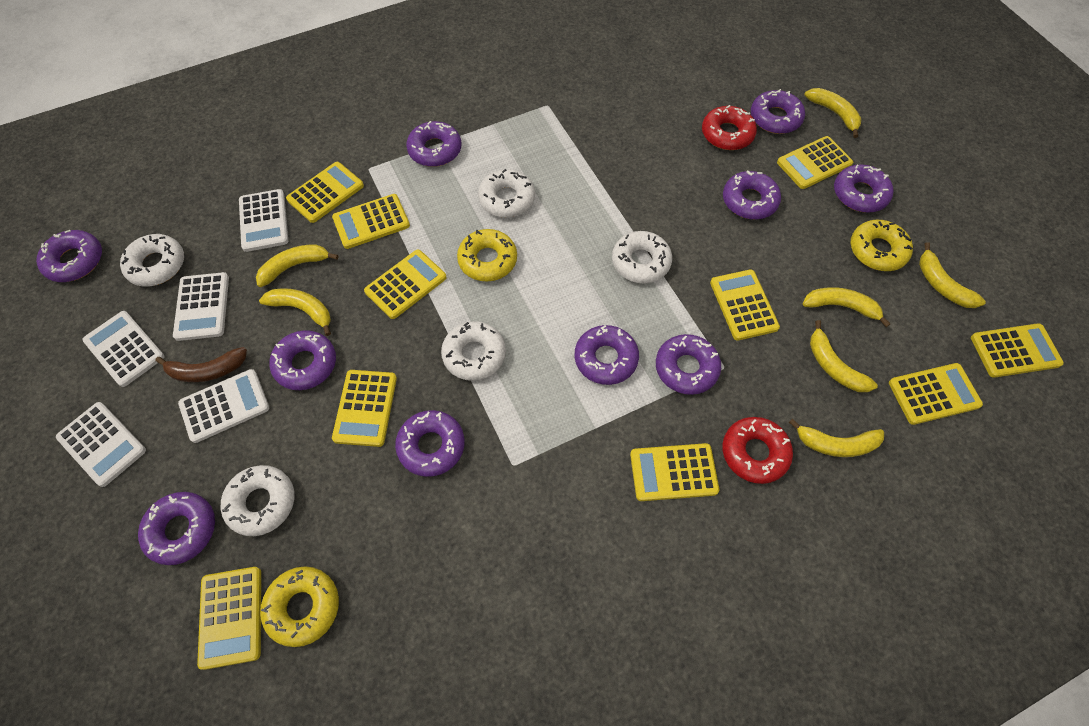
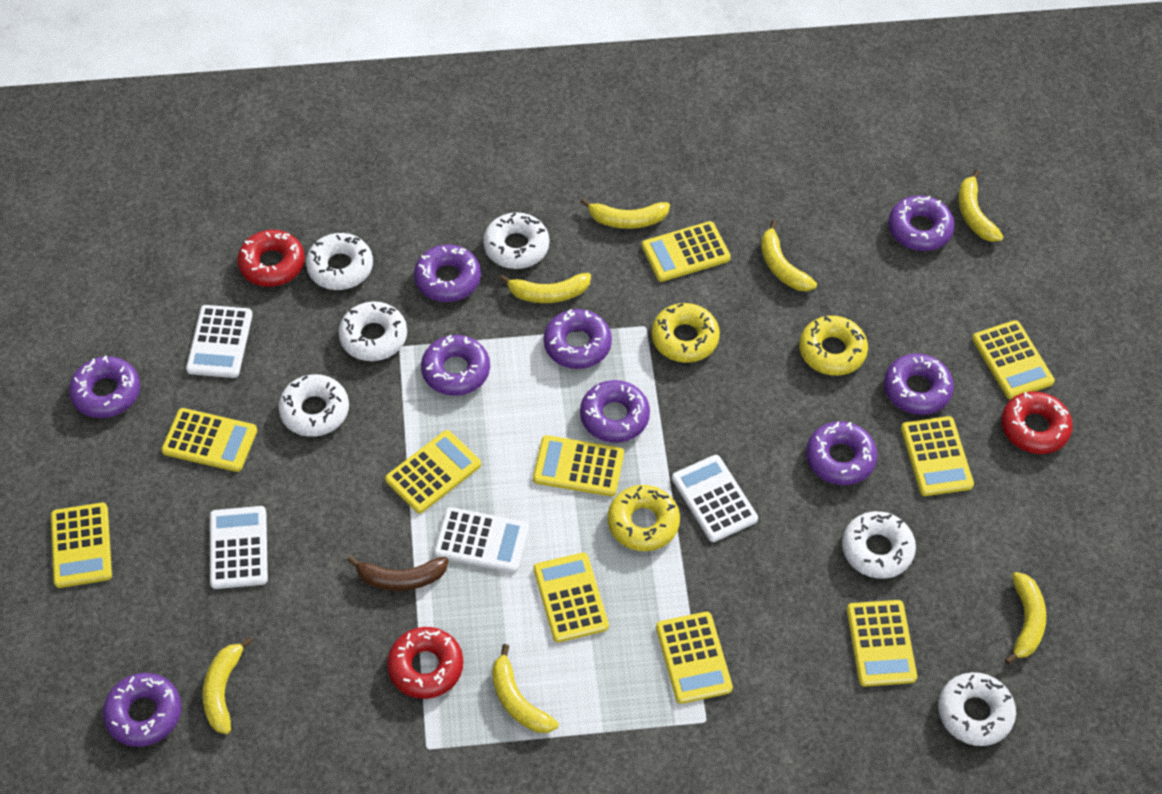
purple donut: 10 -> 9
red donut: 2 -> 3
white calculator: 5 -> 4
white donut: 5 -> 6

